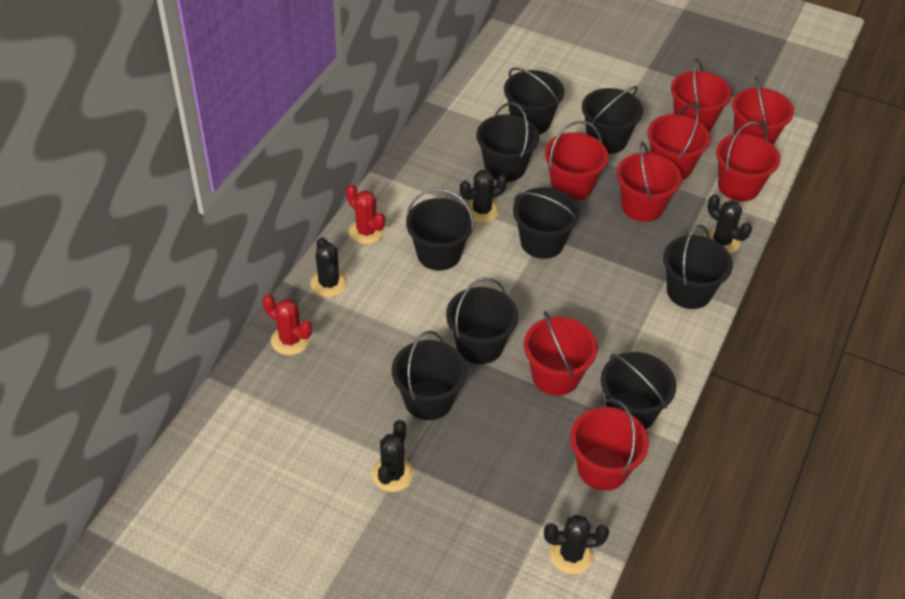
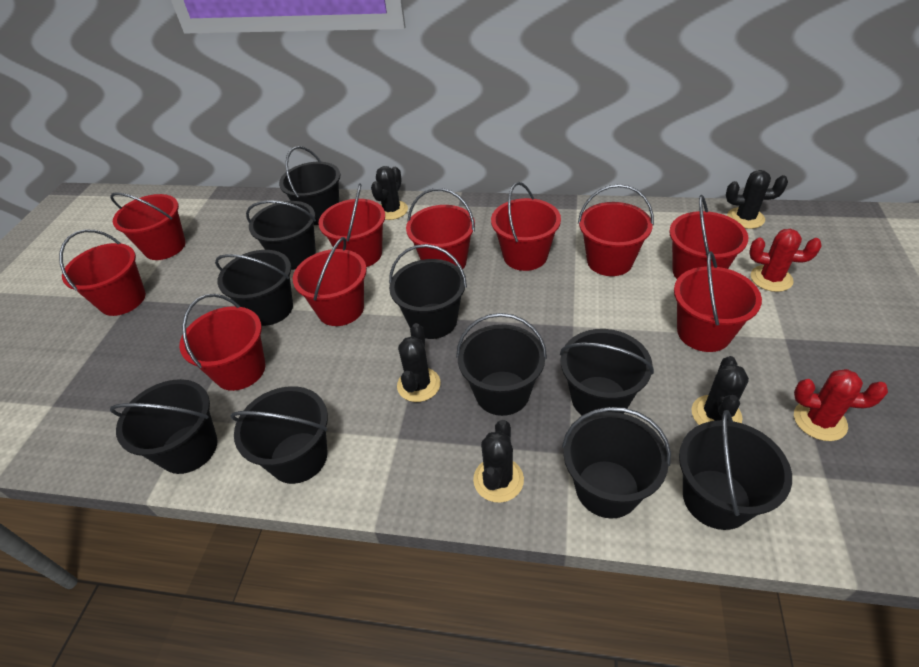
black bucket: 9 -> 10
red bucket: 8 -> 10

